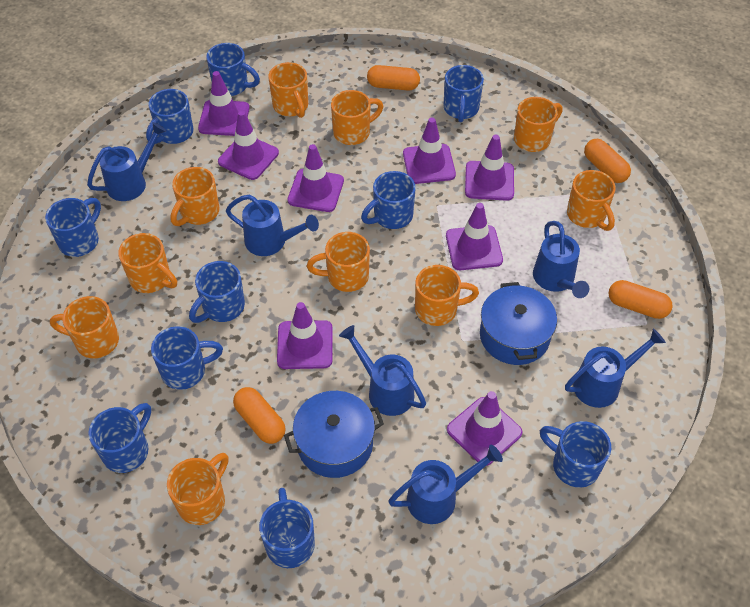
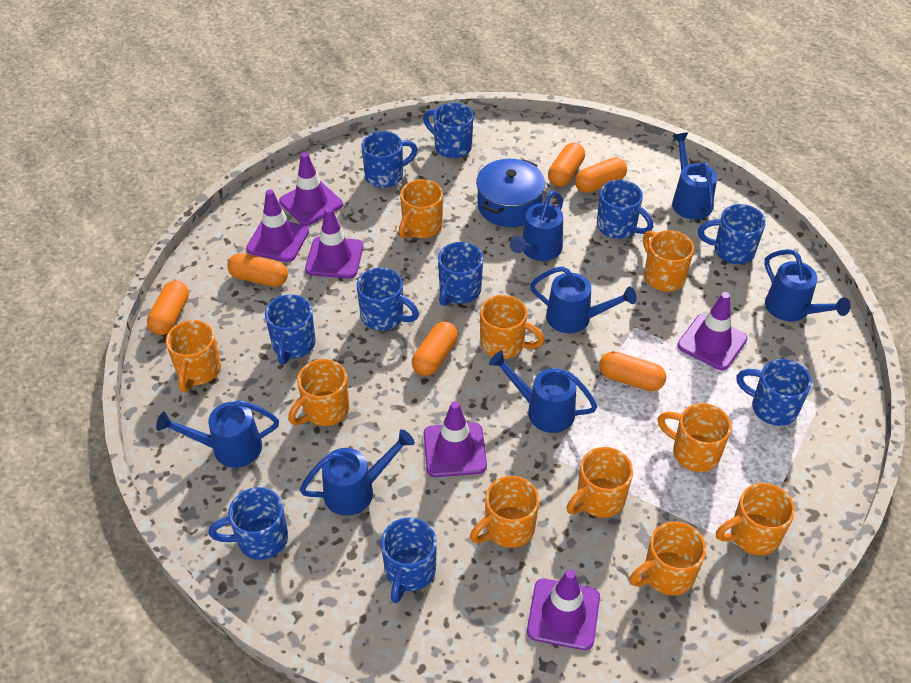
blue pot: 2 -> 1
blue watering can: 6 -> 7
orange capsule: 4 -> 6
purple traffic cone: 8 -> 6

